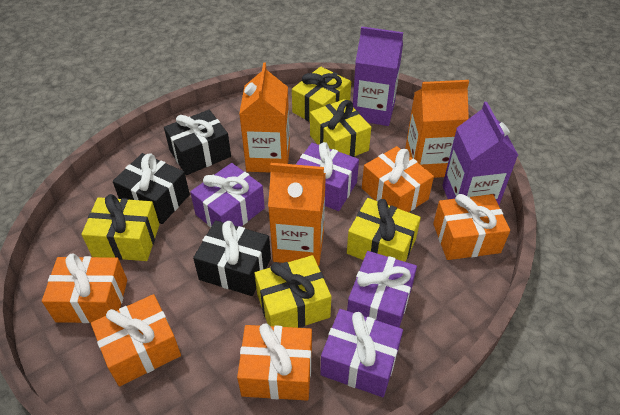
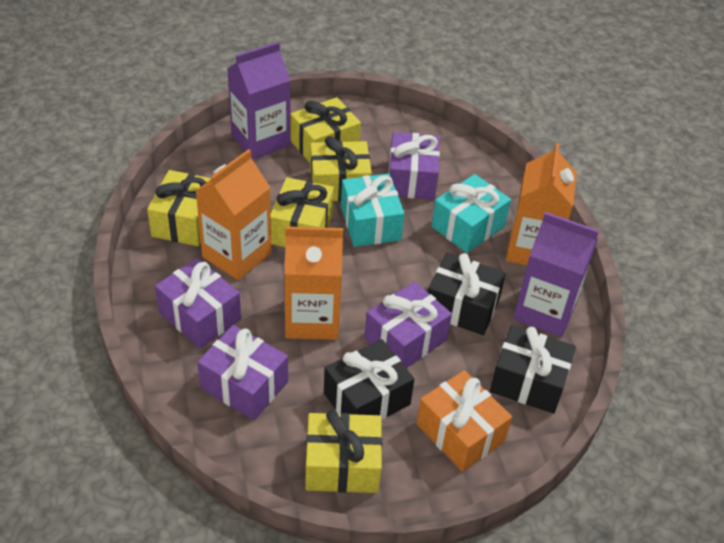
orange gift: 5 -> 1
turquoise gift: 0 -> 2

